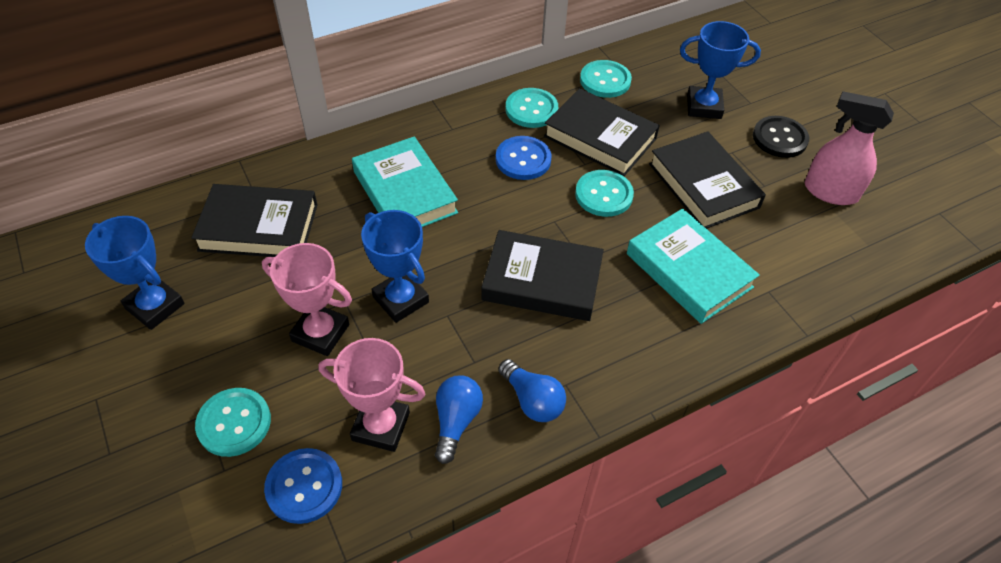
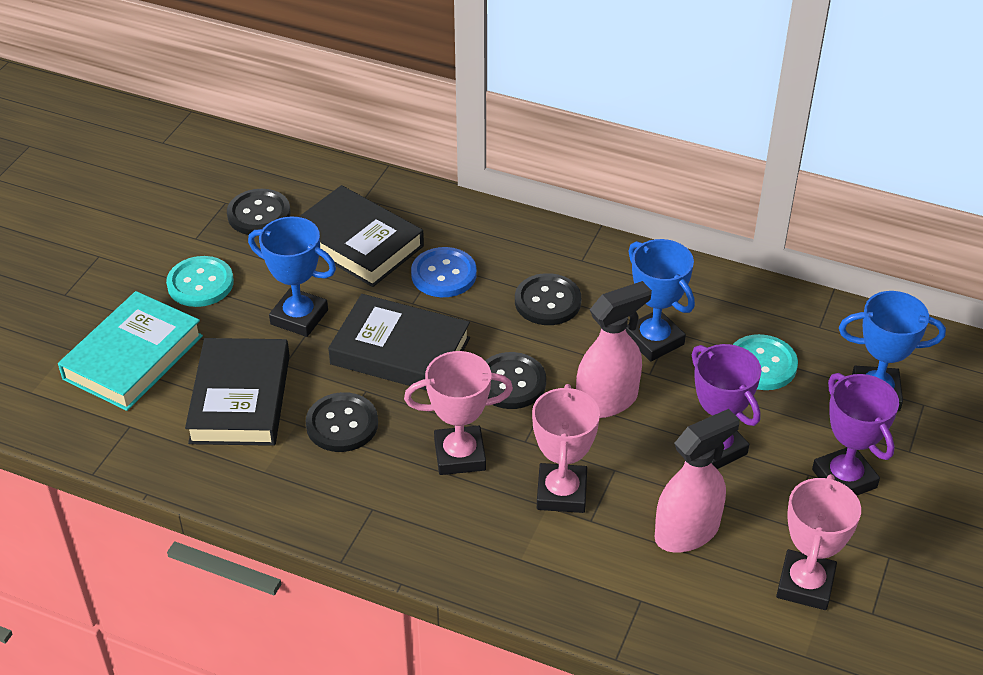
black book: 4 -> 3
black button: 1 -> 4
blue button: 2 -> 1
blue light bulb: 2 -> 0
pink spray bottle: 1 -> 2
pink trophy: 2 -> 3
purple trophy: 0 -> 2
turquoise book: 2 -> 1
turquoise button: 4 -> 2

